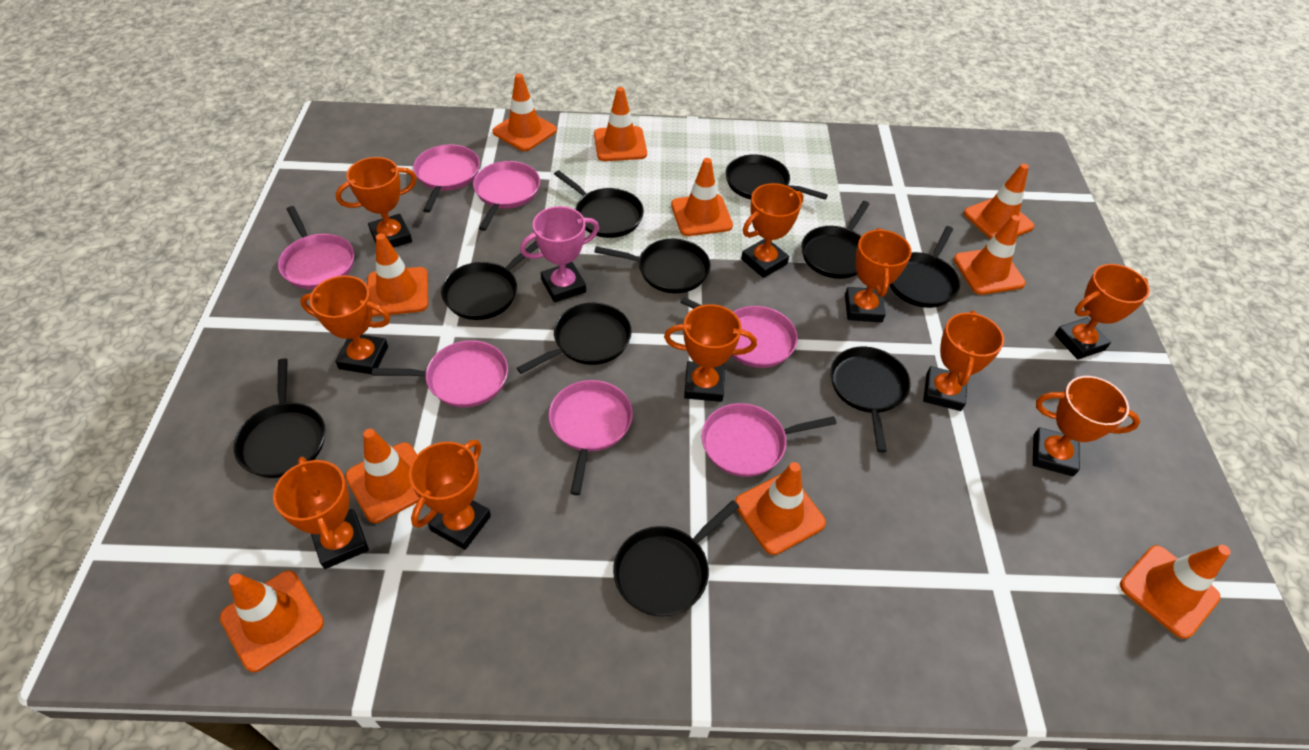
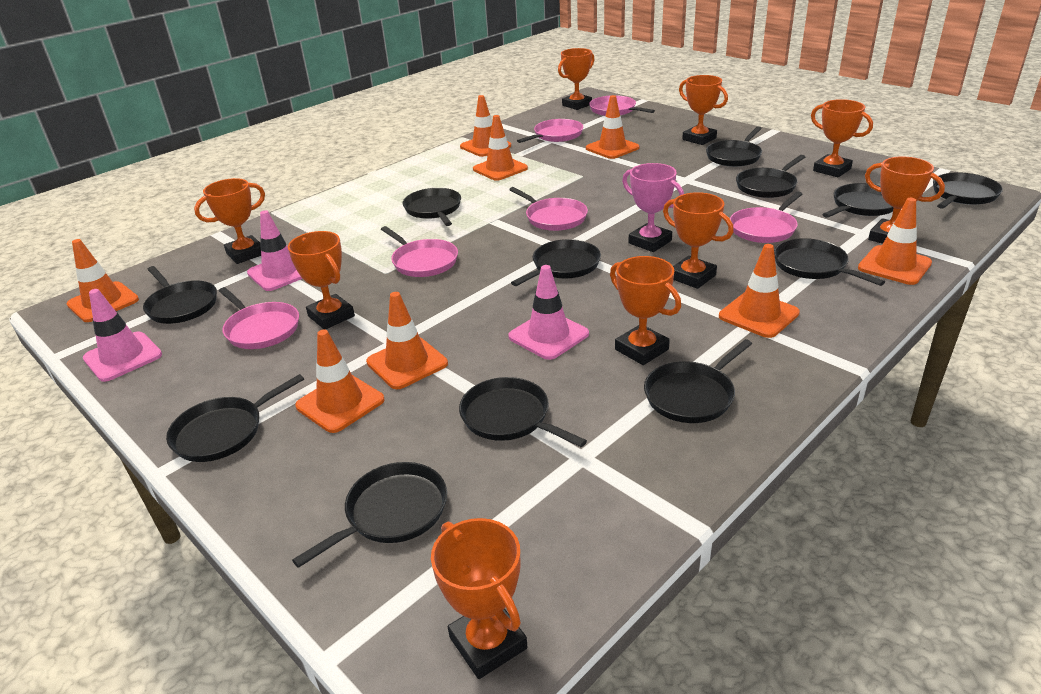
black pan: 10 -> 12
orange traffic cone: 10 -> 8
orange trophy: 10 -> 9
pink pan: 7 -> 6
pink traffic cone: 0 -> 3

